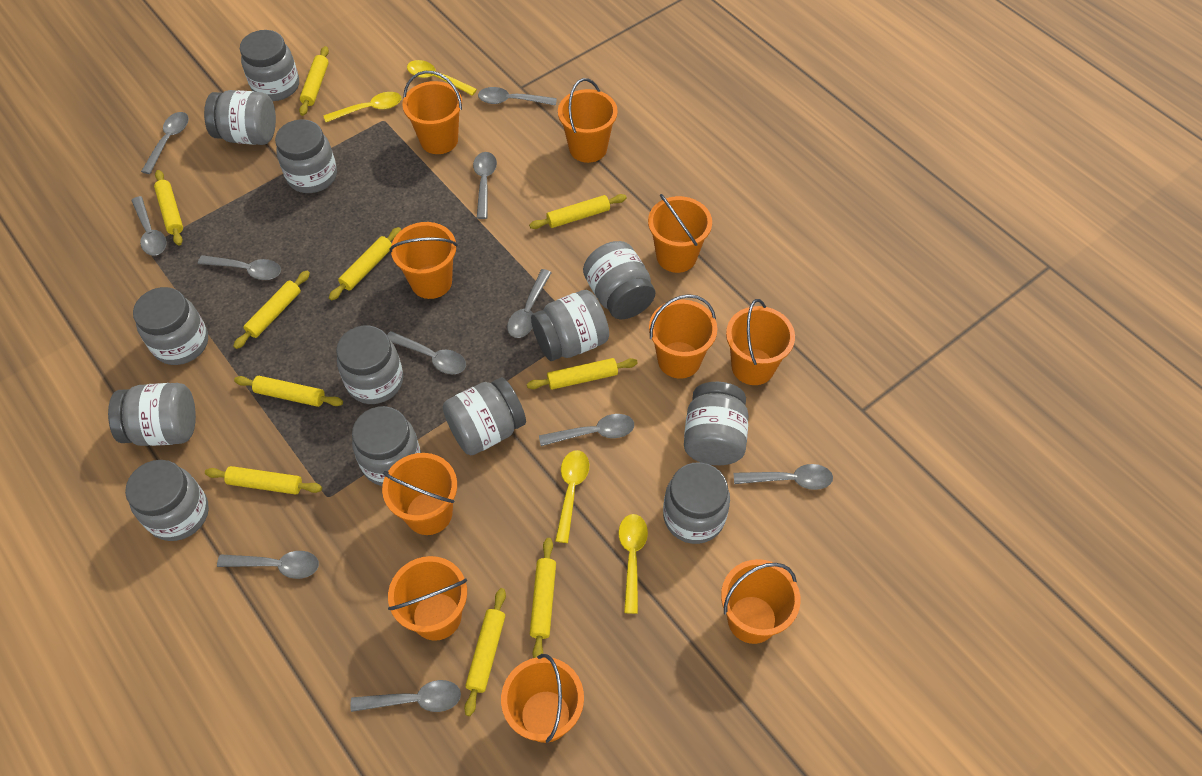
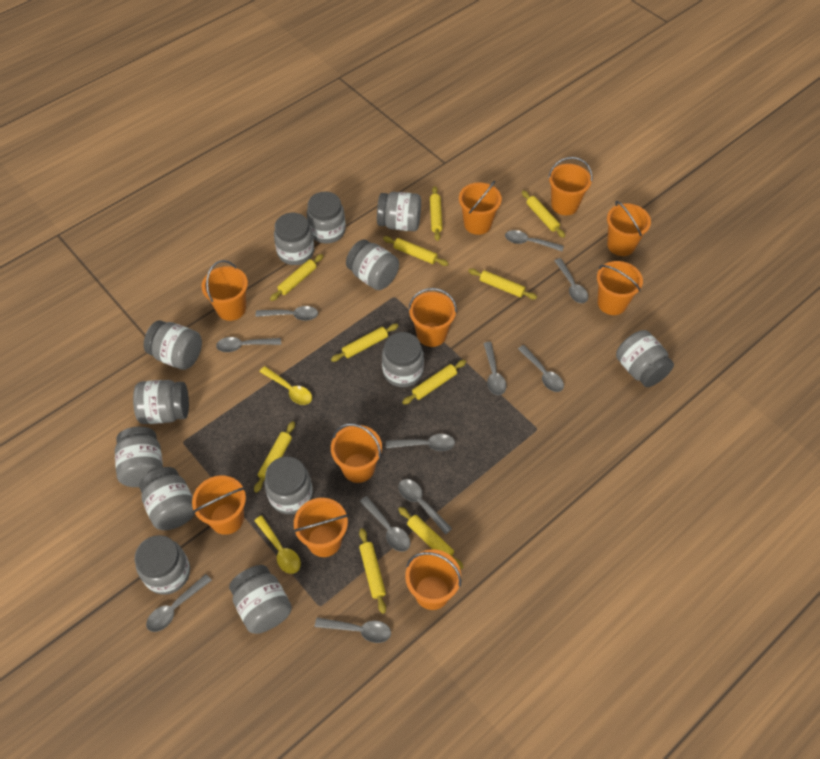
yellow spoon: 4 -> 2

